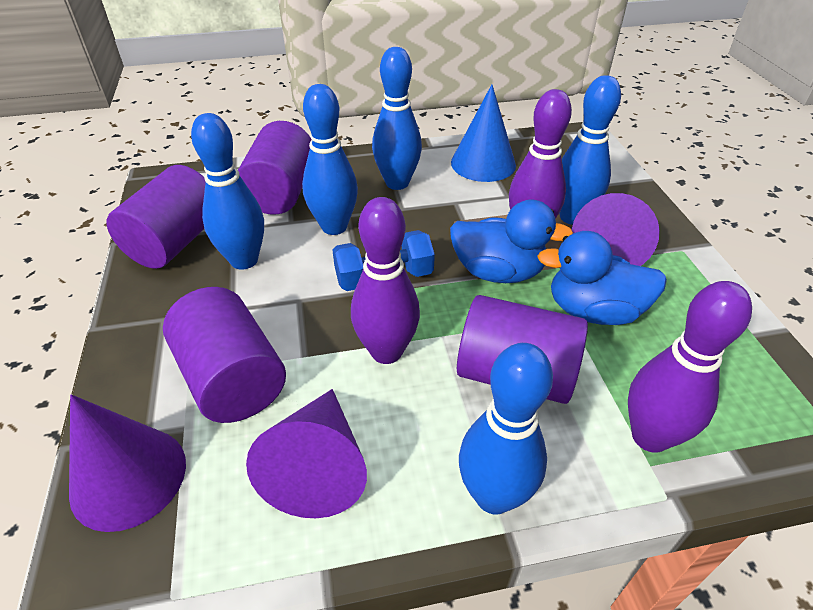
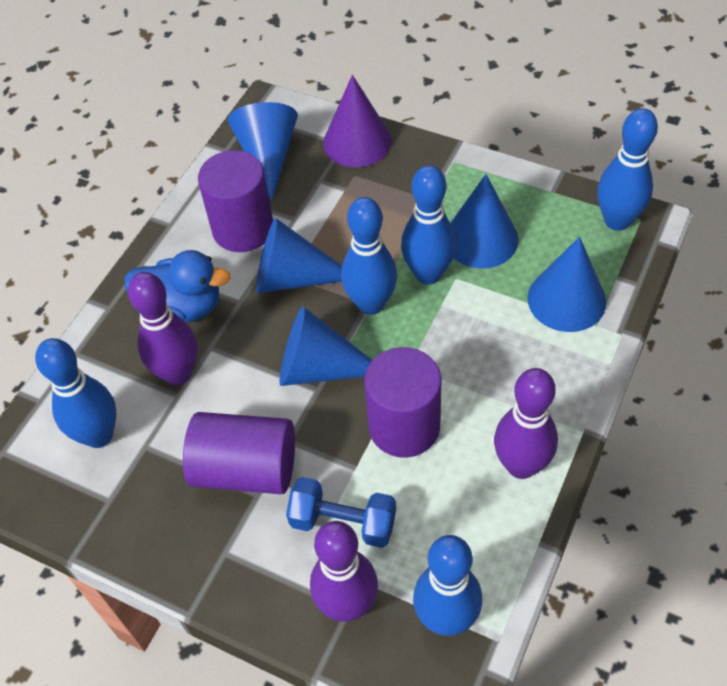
blue cone: 1 -> 5
blue duck: 2 -> 1
purple cone: 3 -> 1
purple cylinder: 4 -> 3

